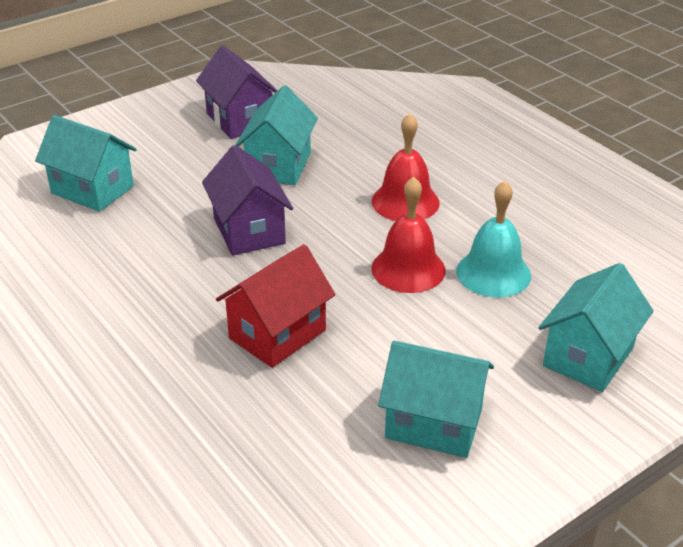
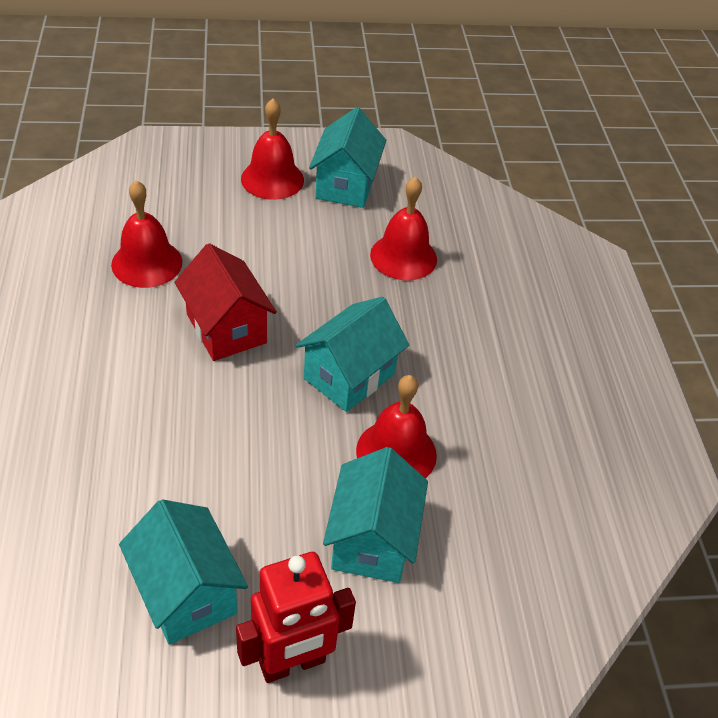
purple house: 2 -> 0
red bell: 2 -> 4
red robot: 0 -> 1
turquoise bell: 1 -> 0

